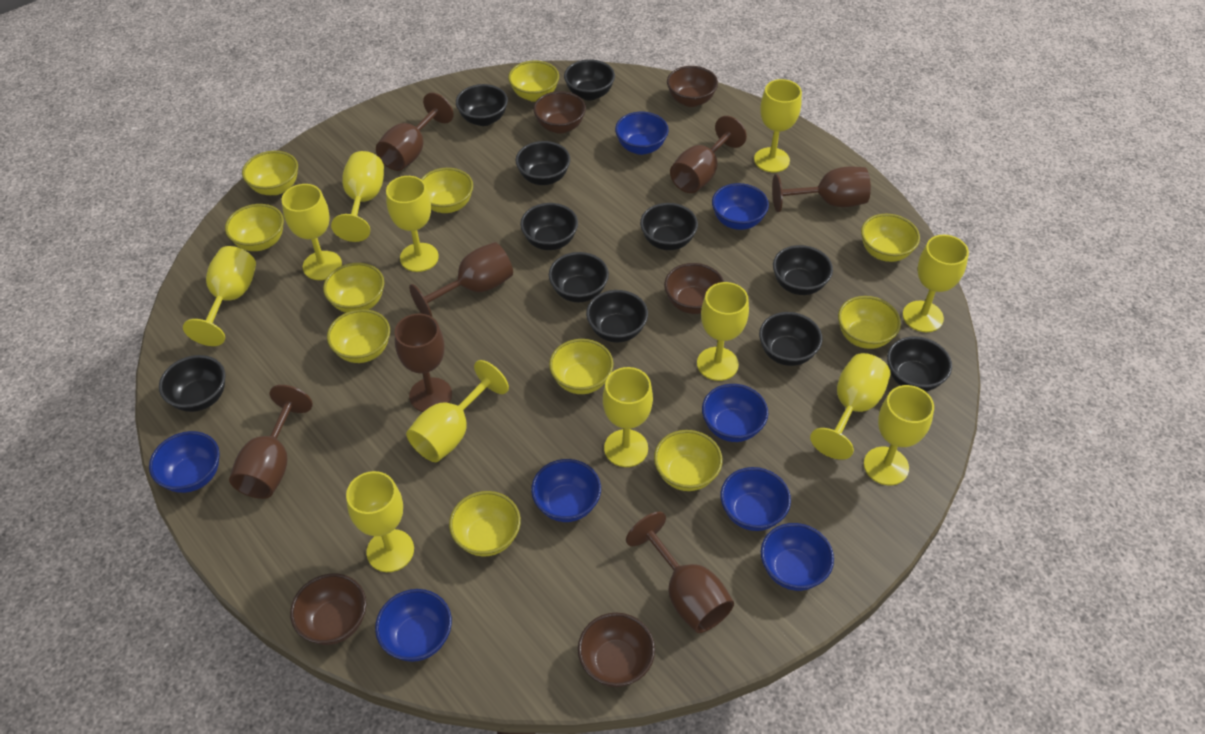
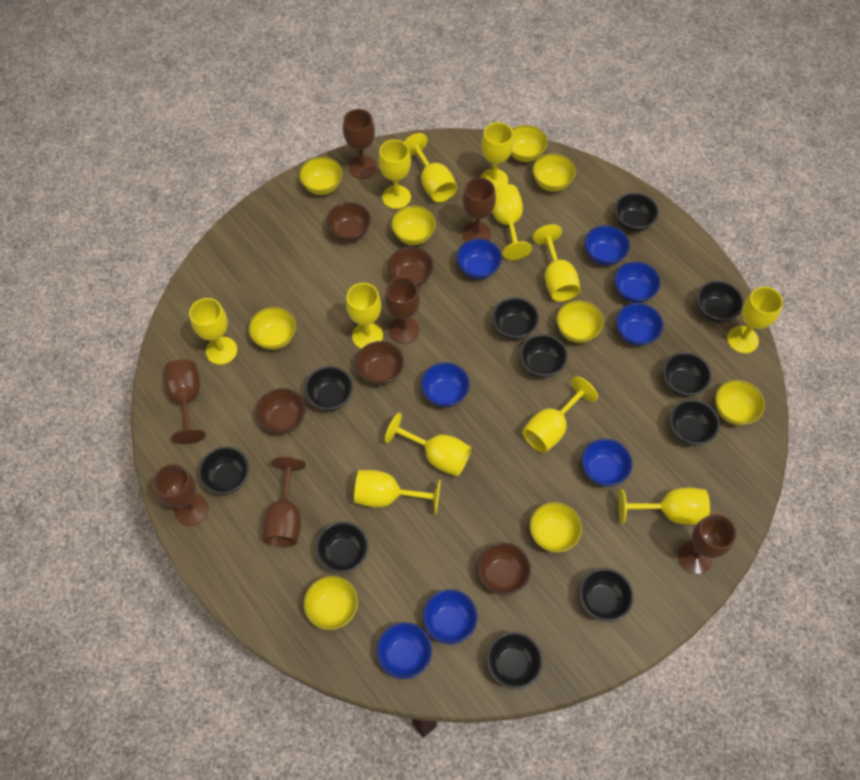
yellow bowl: 11 -> 9

